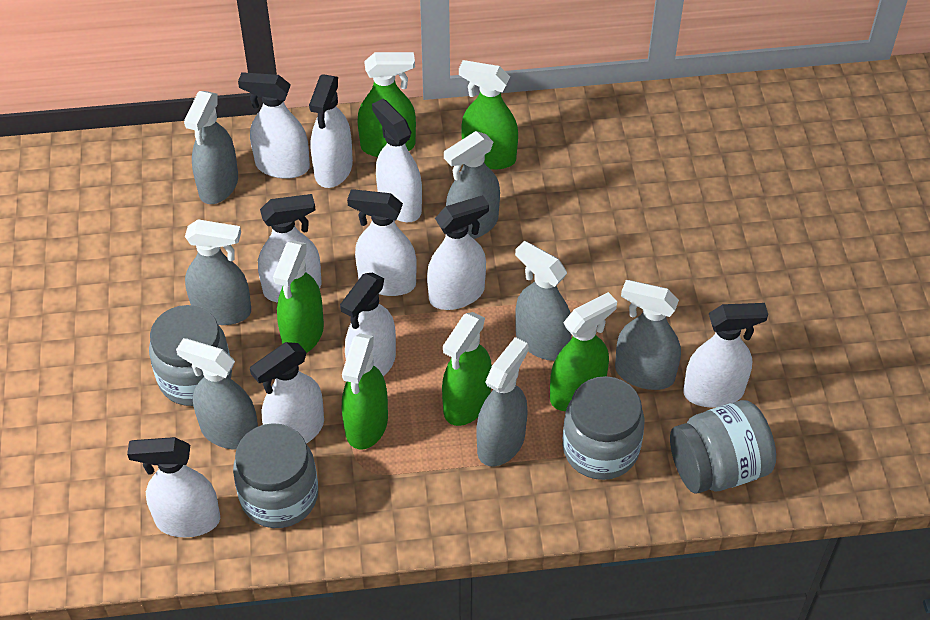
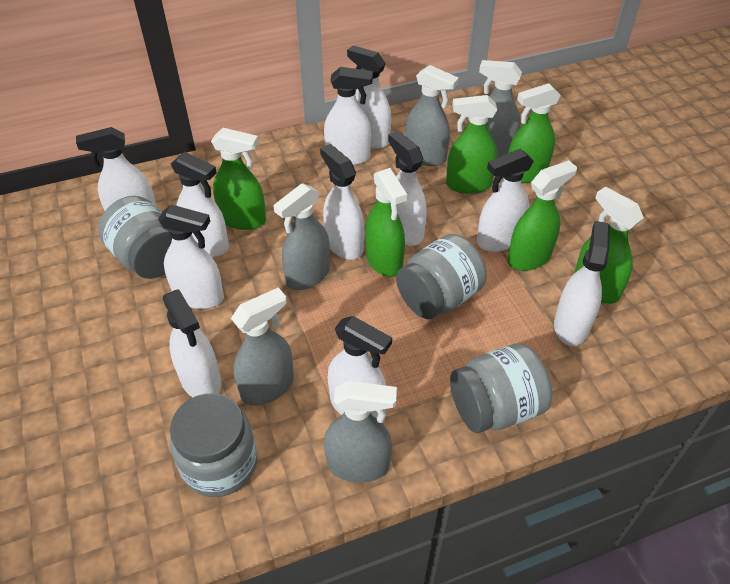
grey spray bottle: 7 -> 5
white spray bottle: 10 -> 11

